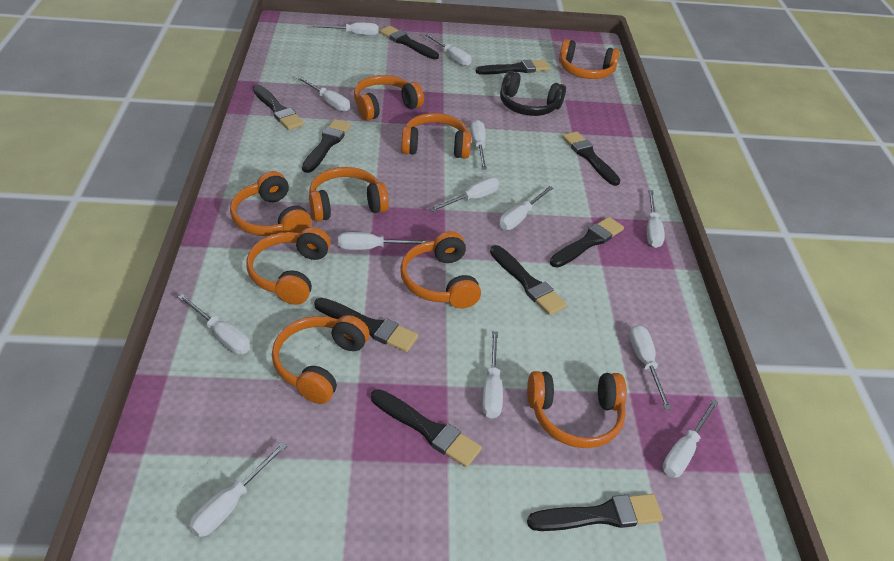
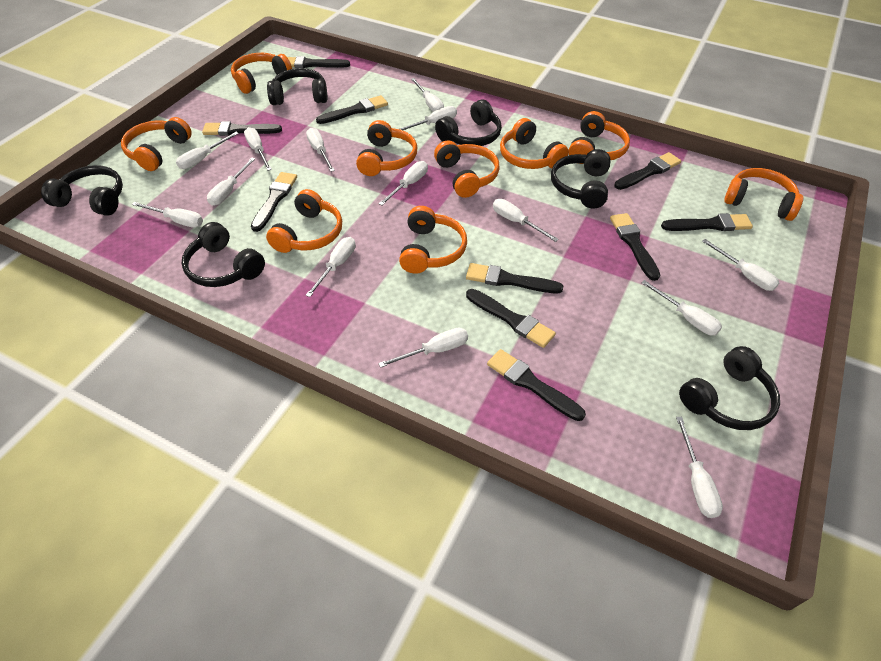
black headphones: 1 -> 6
white screwdriver: 13 -> 14

